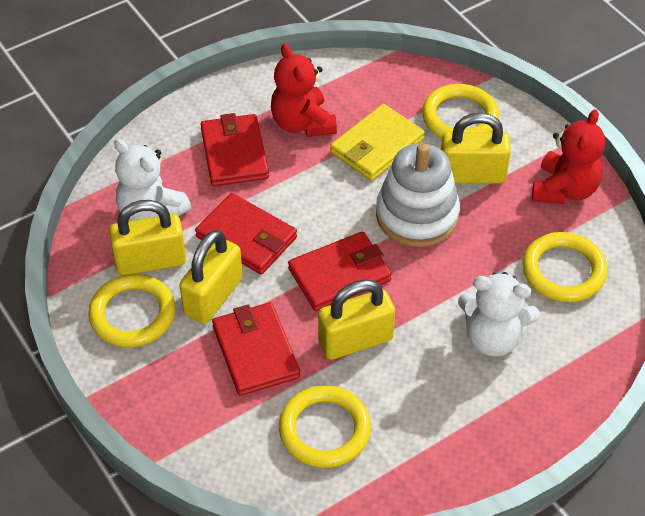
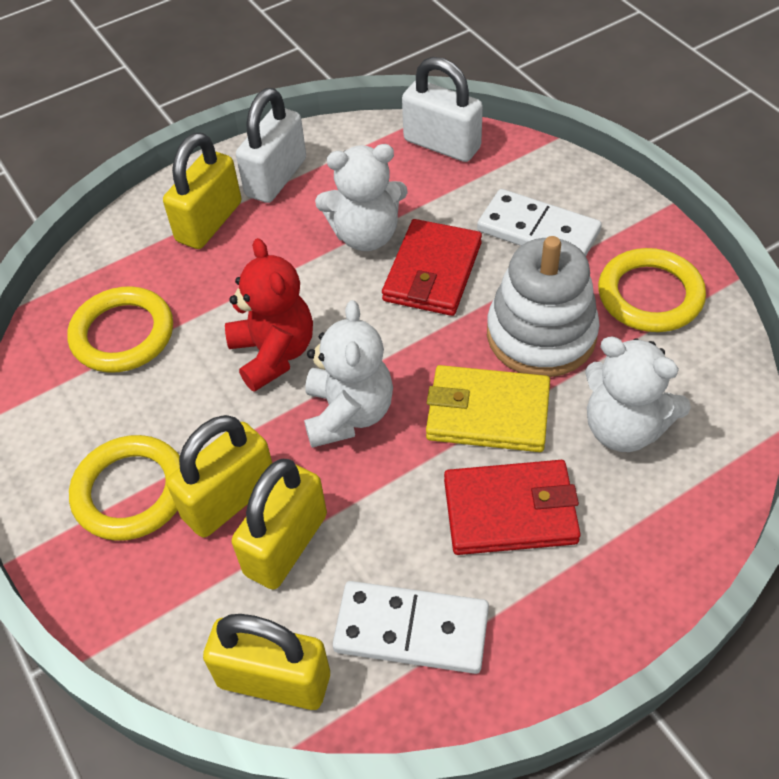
red teddy bear: 2 -> 1
red wallet: 4 -> 2
white domino: 0 -> 2
white padlock: 0 -> 2
white teddy bear: 2 -> 3
yellow ring: 4 -> 3

